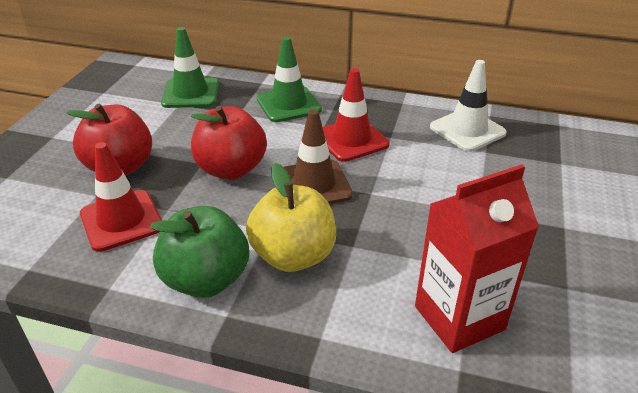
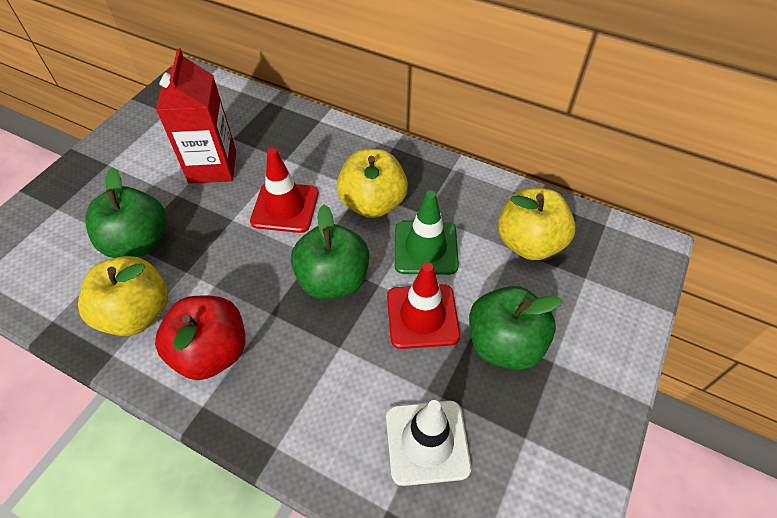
brown traffic cone: 1 -> 0
green apple: 1 -> 3
green traffic cone: 2 -> 1
red apple: 2 -> 1
yellow apple: 1 -> 3

